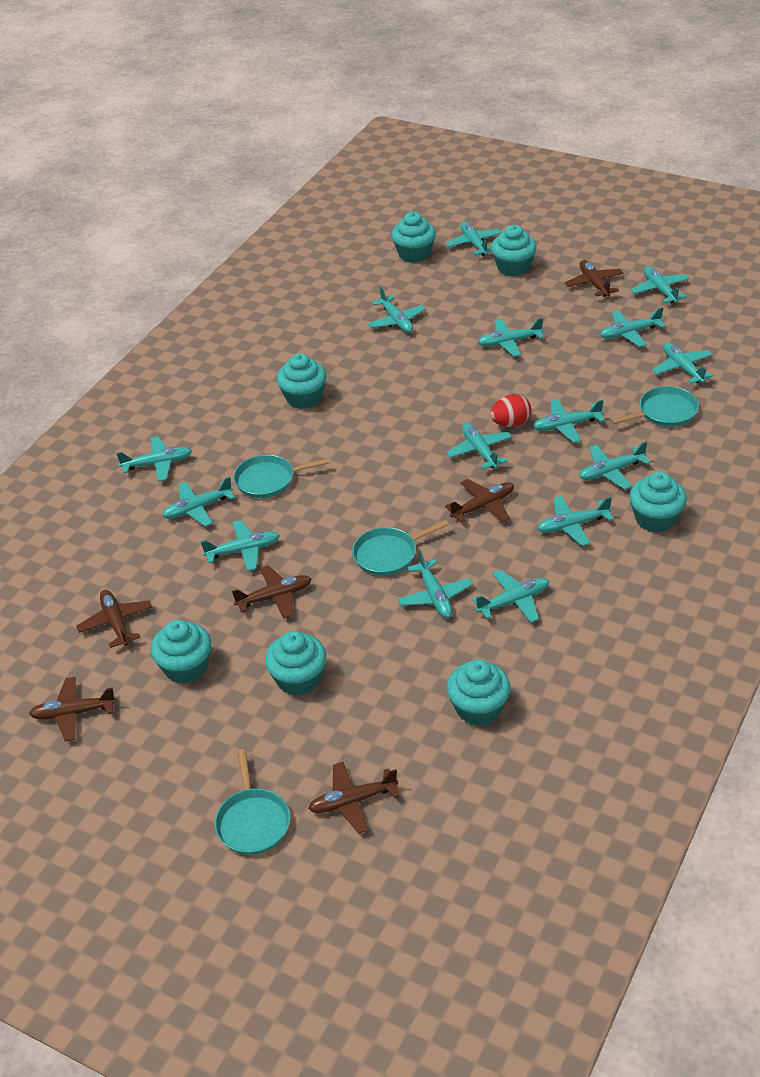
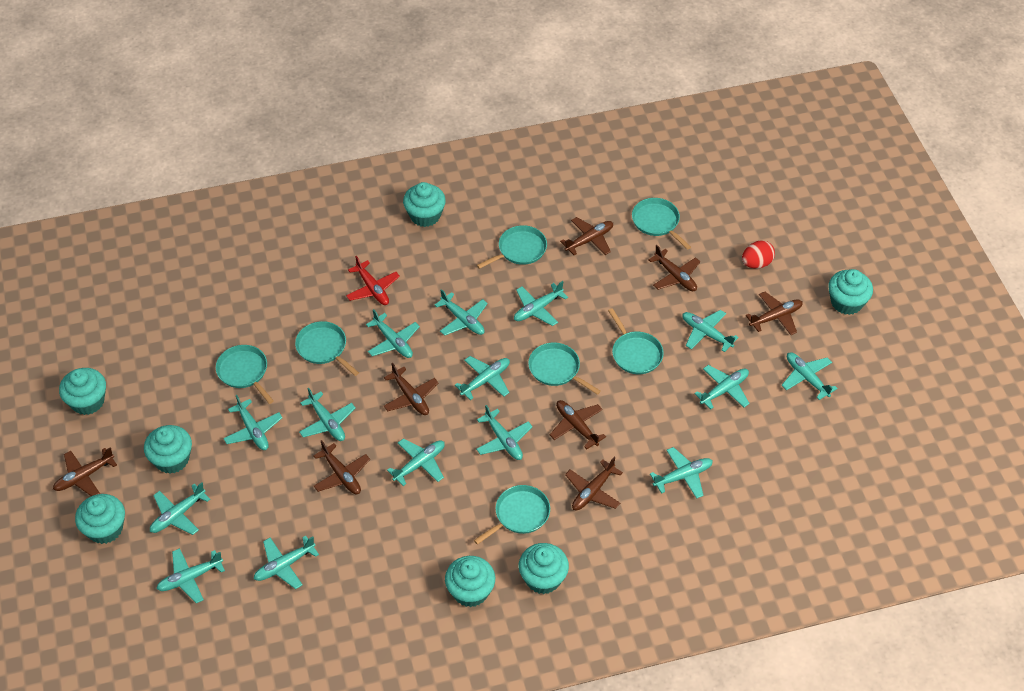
brown plane: 6 -> 8
red plane: 0 -> 1
turquoise pan: 4 -> 7

